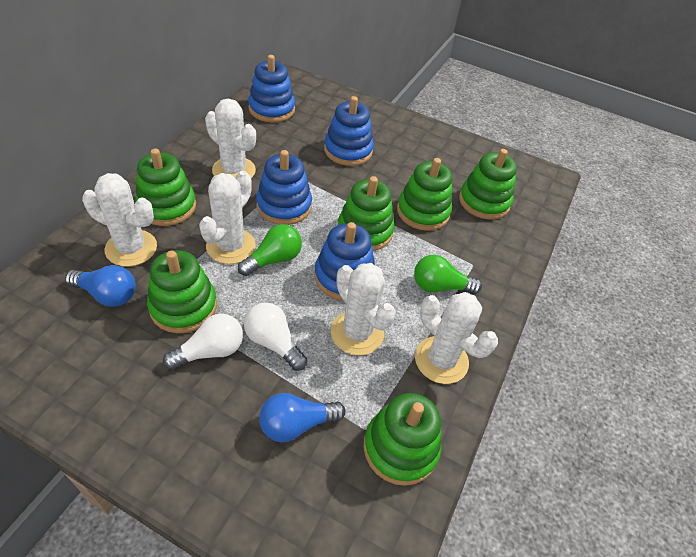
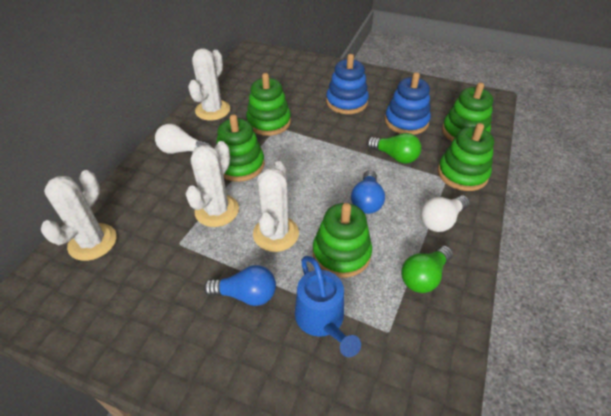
blue stacking toy: 4 -> 2
blue watering can: 0 -> 1
green stacking toy: 6 -> 5
white cactus: 5 -> 4

